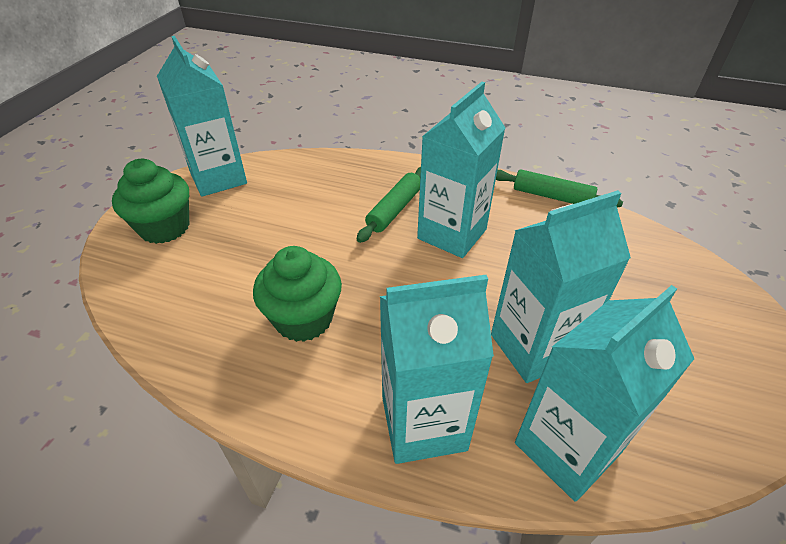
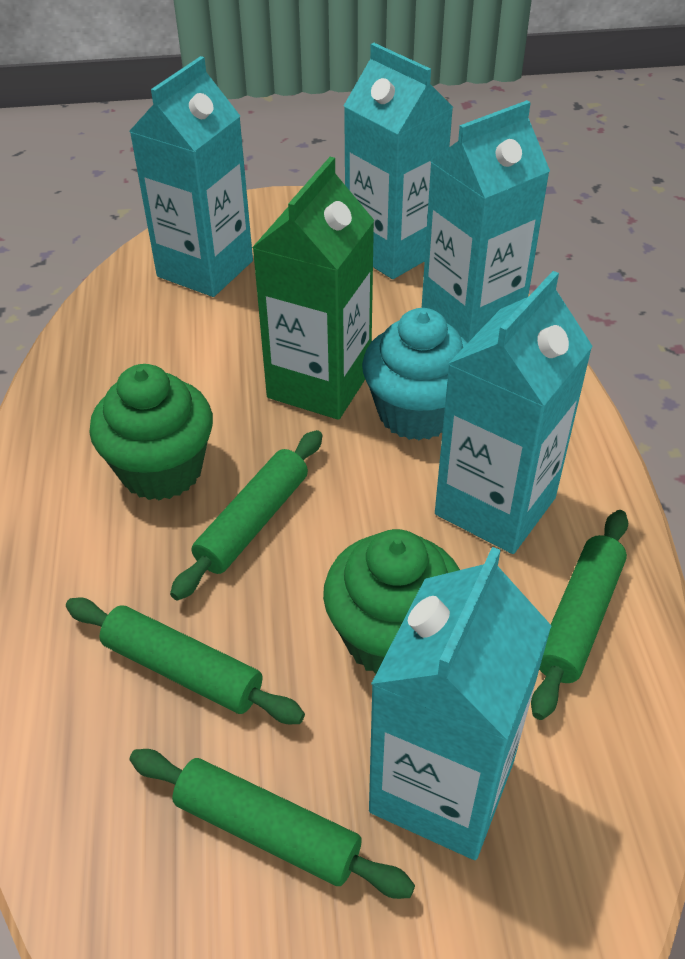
green carton: 0 -> 1
green rolling pin: 2 -> 4
turquoise cupcake: 0 -> 1

